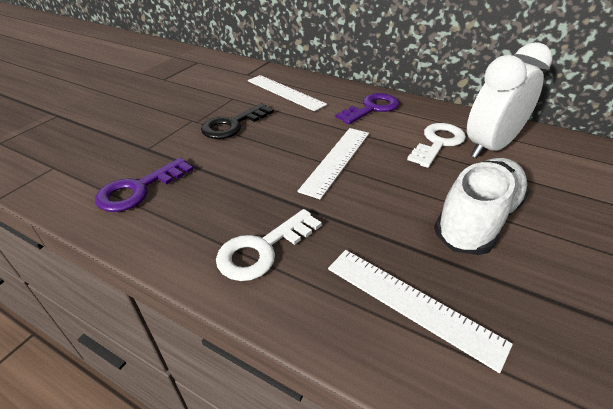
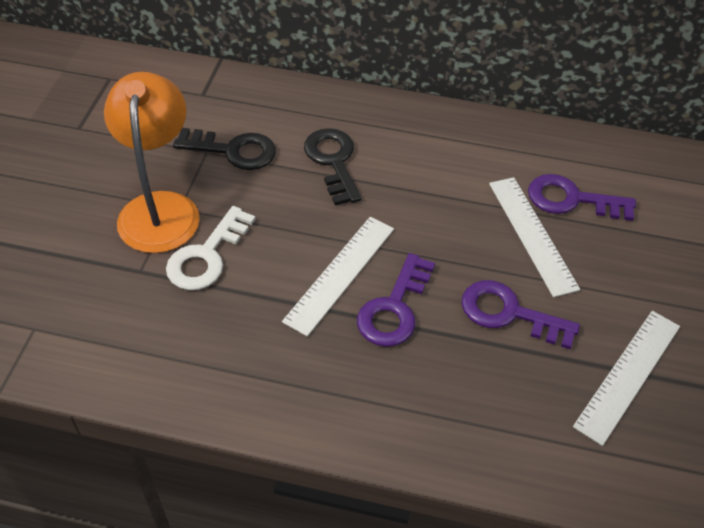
black key: 1 -> 2
orange lamp: 0 -> 1
purple key: 2 -> 3
white clock: 1 -> 0
white key: 2 -> 1
white shoe: 1 -> 0

